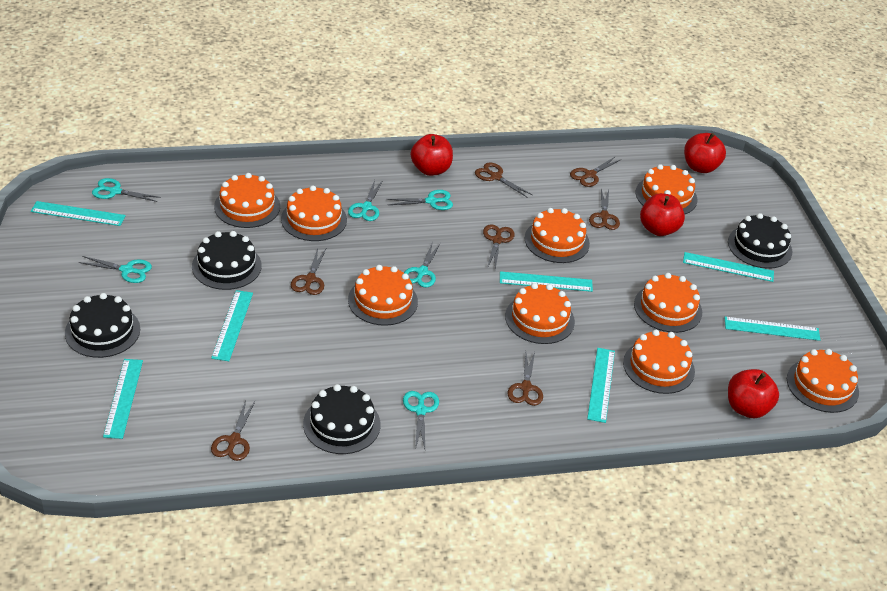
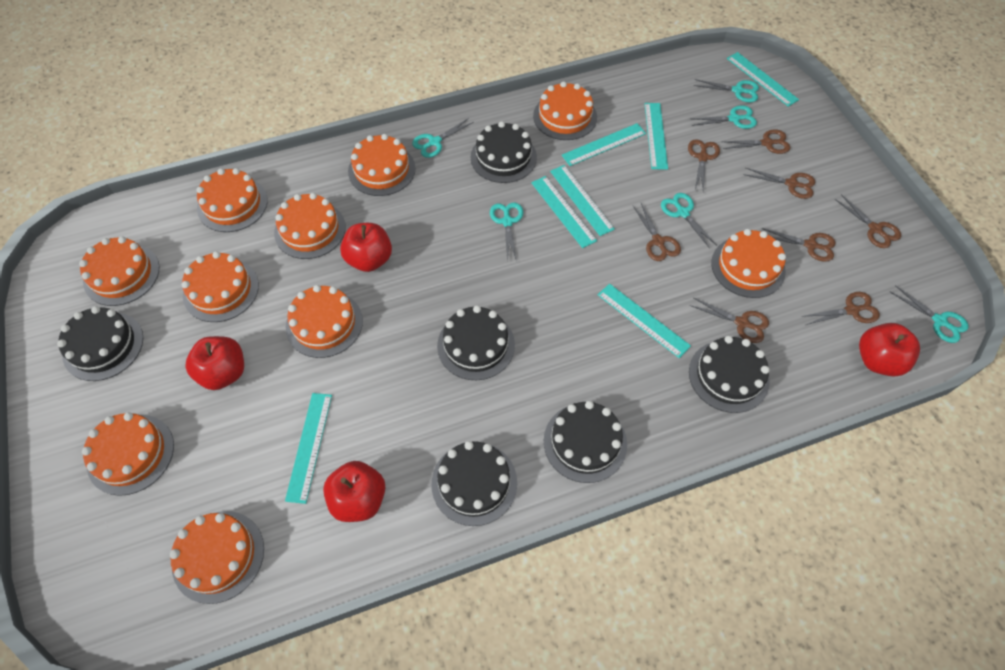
black cake: 4 -> 6
brown scissors: 7 -> 8
orange cake: 9 -> 10

